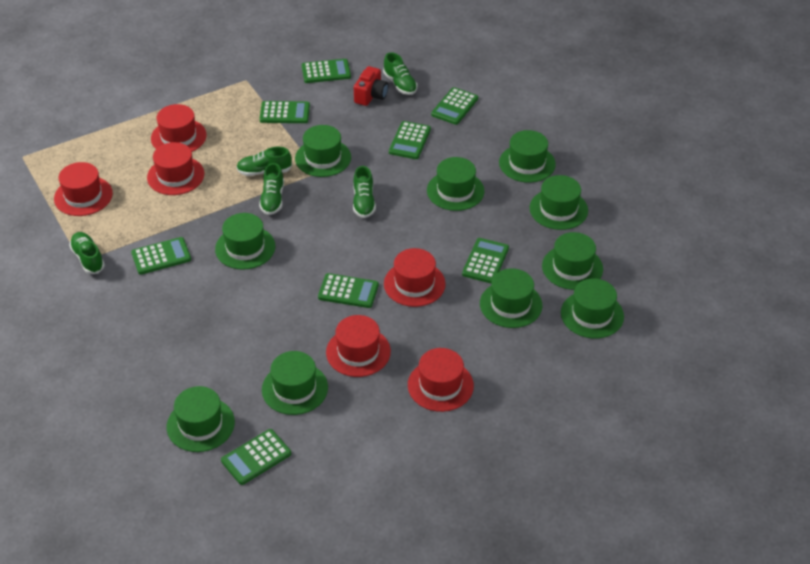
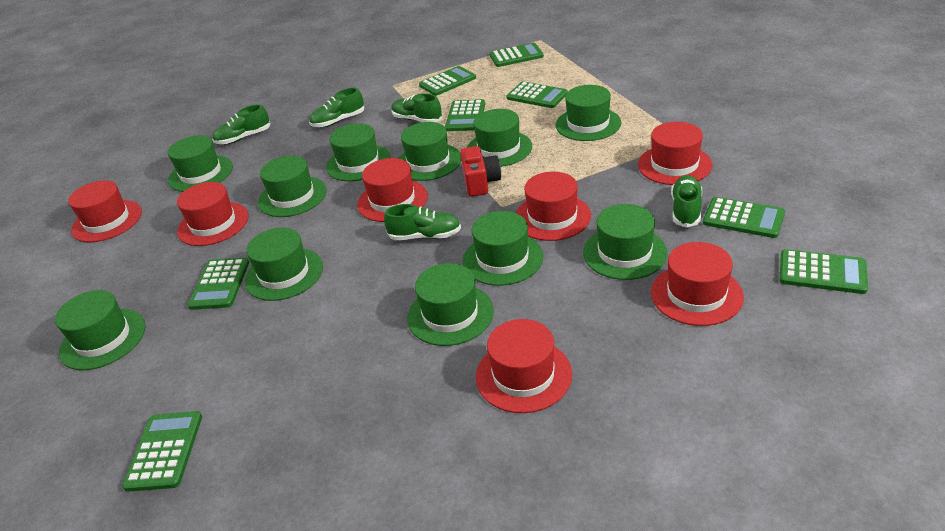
green hat: 10 -> 11
red hat: 6 -> 7

